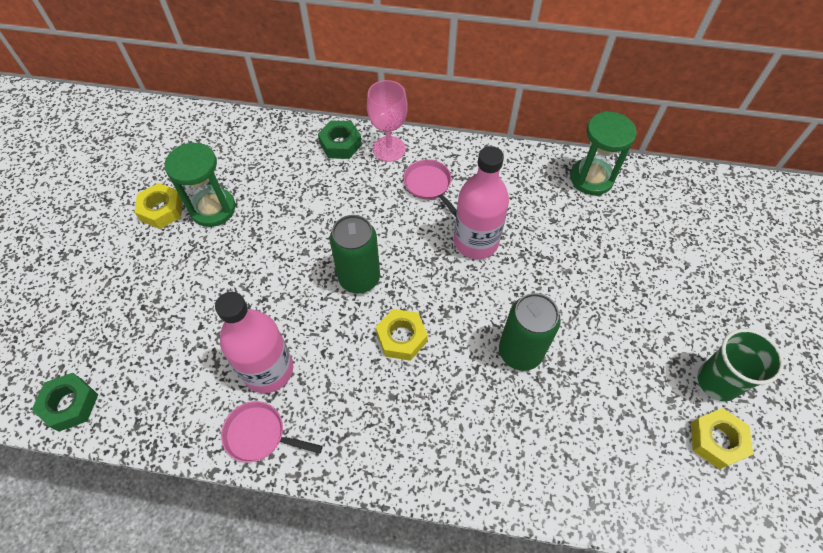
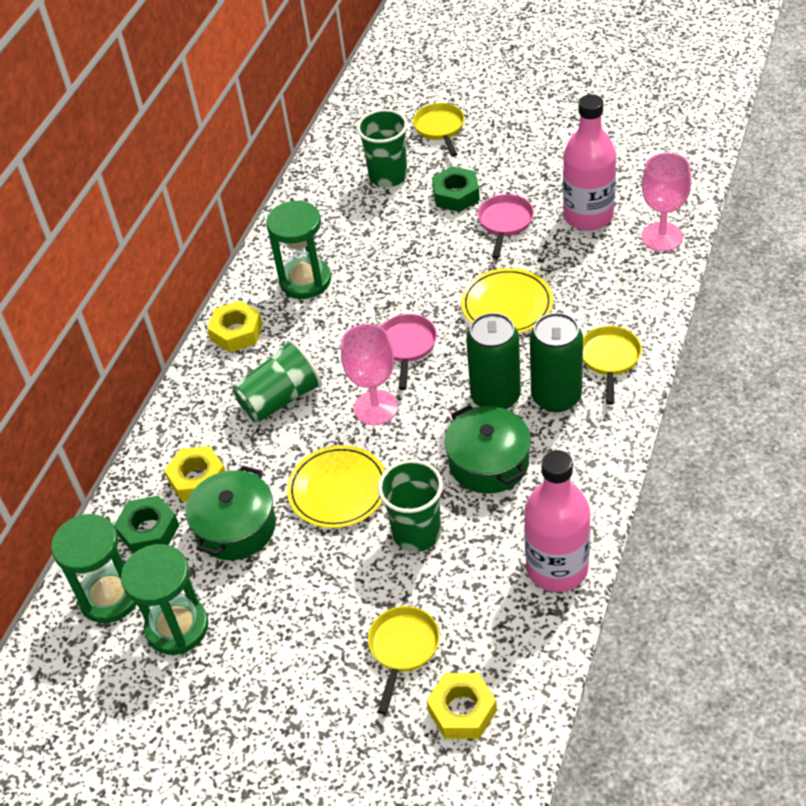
green cup: 1 -> 3
green hourglass: 2 -> 3
green pot: 0 -> 2
pink goblet: 1 -> 2
yellow pan: 0 -> 3
yellow plate: 0 -> 2

